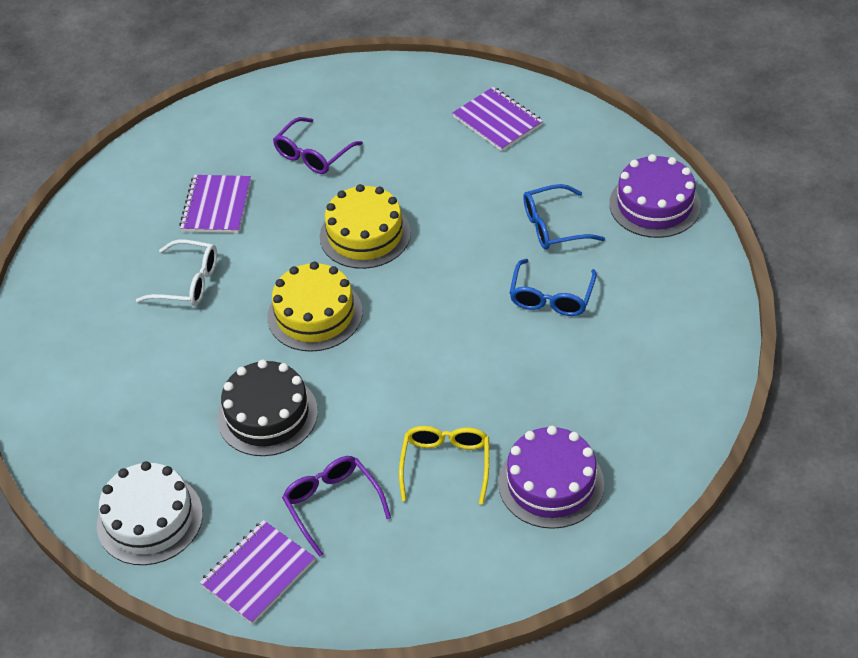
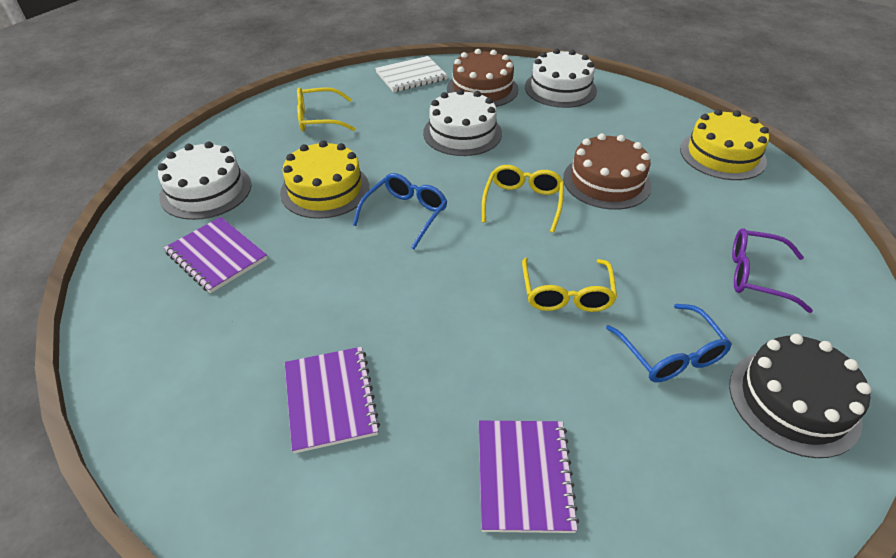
brown cake: 0 -> 2
purple cake: 2 -> 0
purple glasses: 2 -> 1
white cake: 1 -> 3
white glasses: 1 -> 0
white notebook: 0 -> 1
yellow glasses: 1 -> 3

